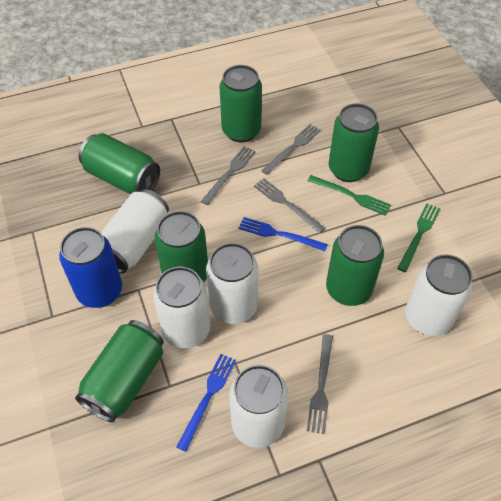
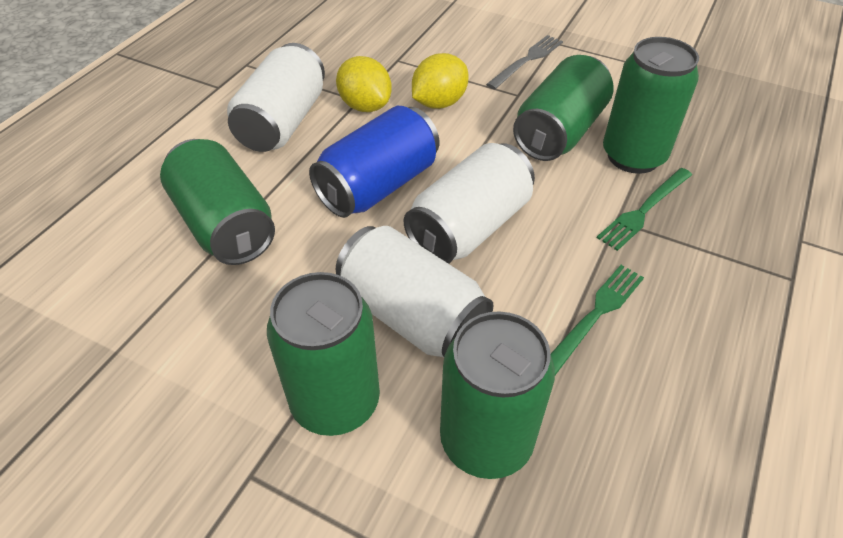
blue fork: 2 -> 0
green can: 6 -> 5
grey fork: 4 -> 1
white can: 5 -> 3
yellow lemon: 0 -> 2

